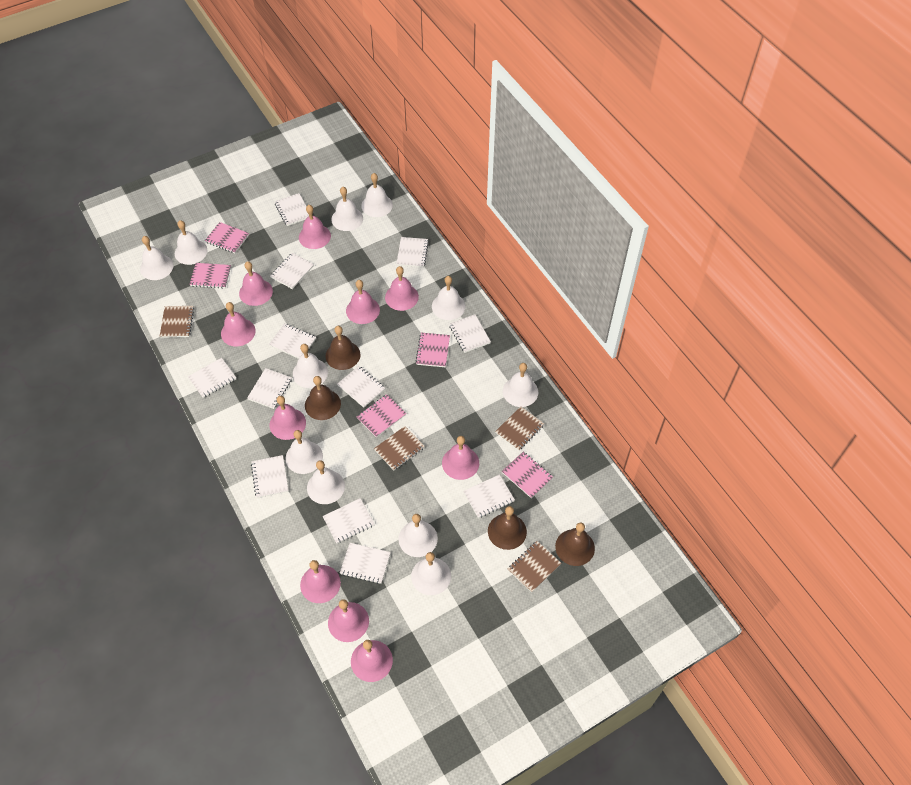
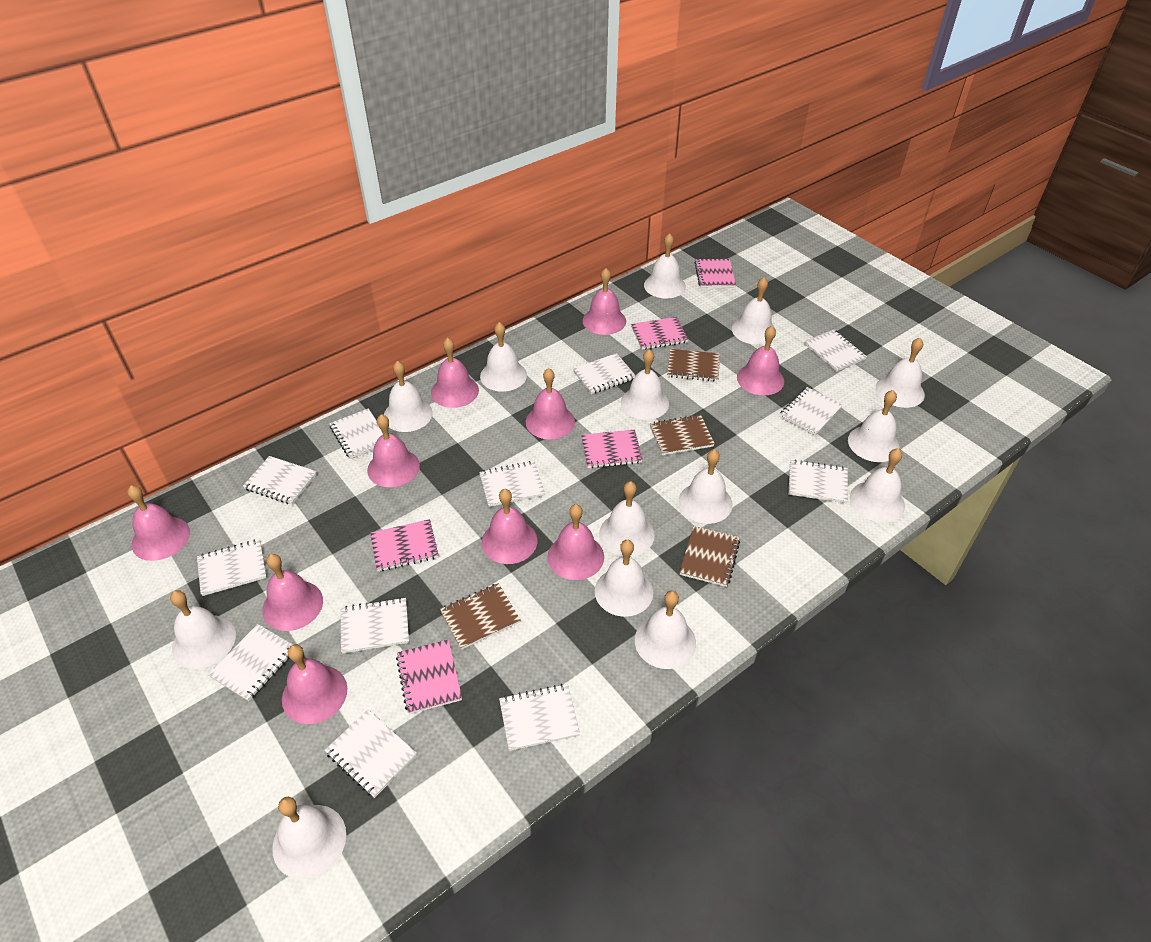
brown bell: 4 -> 0
white bell: 11 -> 14

